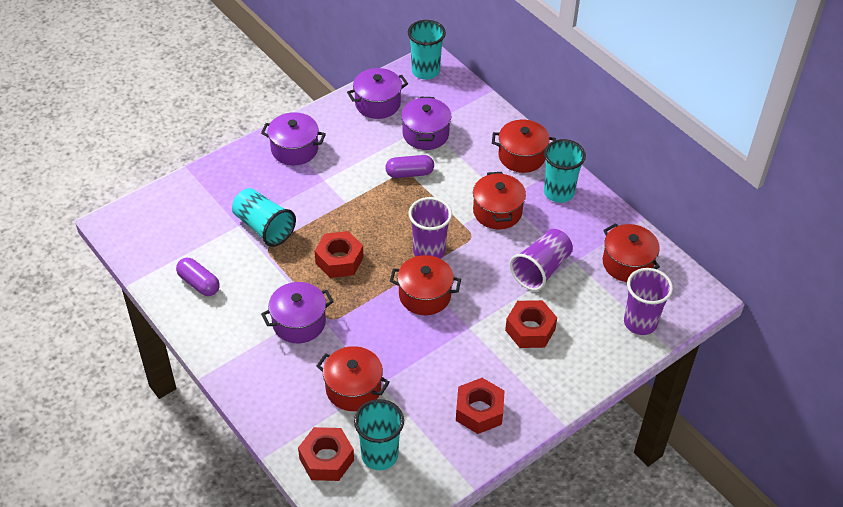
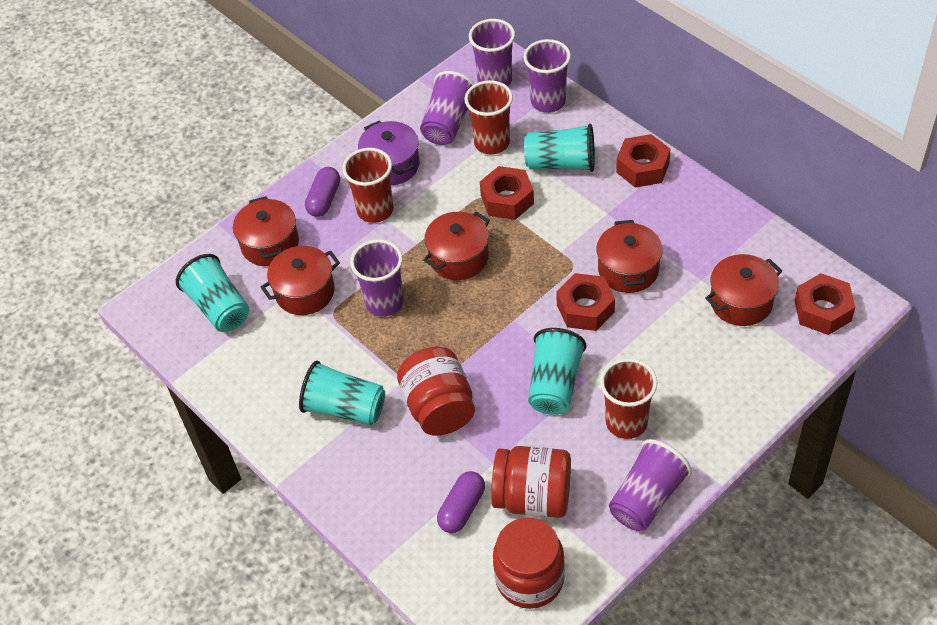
purple cup: 3 -> 5
purple pot: 4 -> 1
red cup: 0 -> 3
red jar: 0 -> 3

